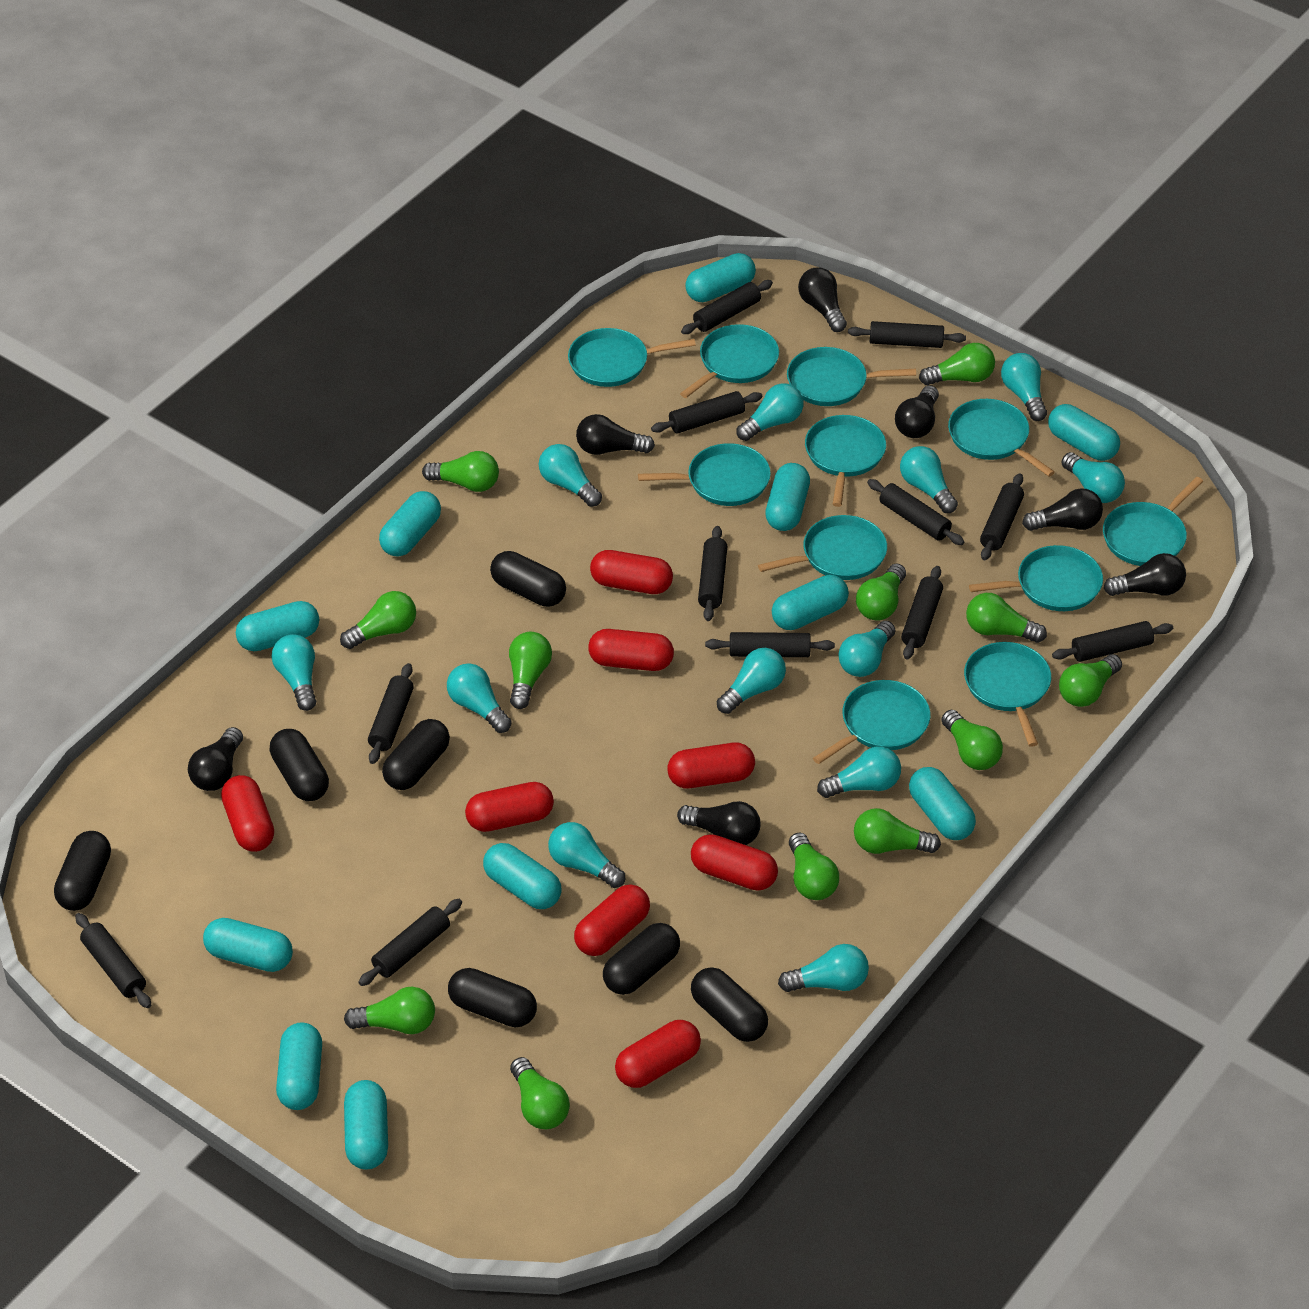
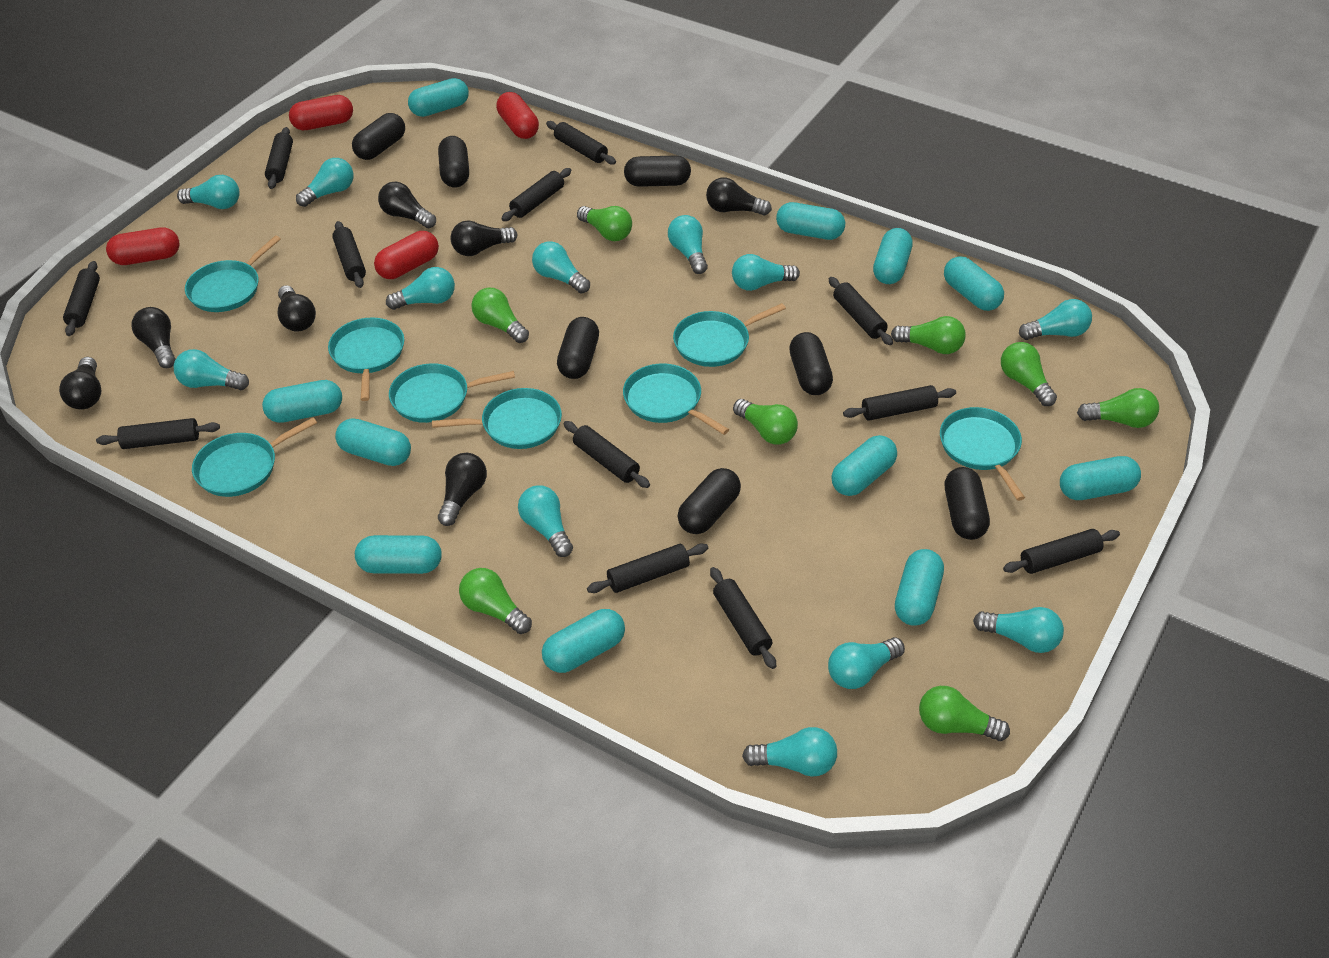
green light bulb: 12 -> 8
red capsule: 8 -> 4
turquoise pan: 11 -> 8

